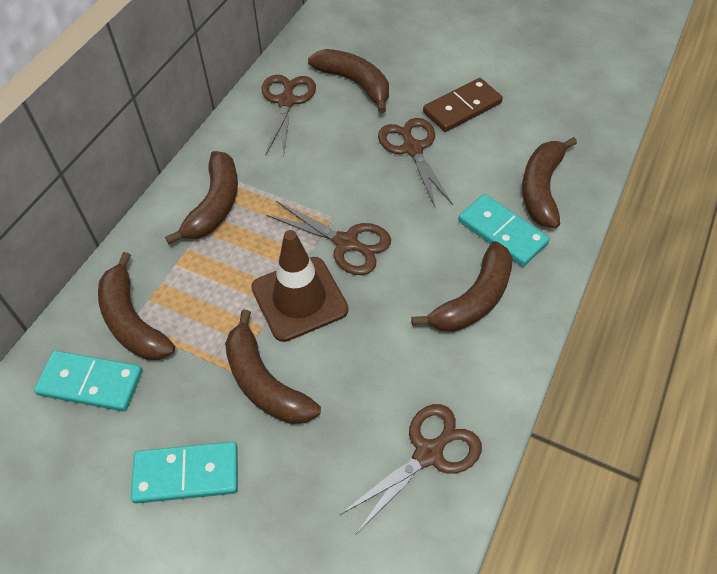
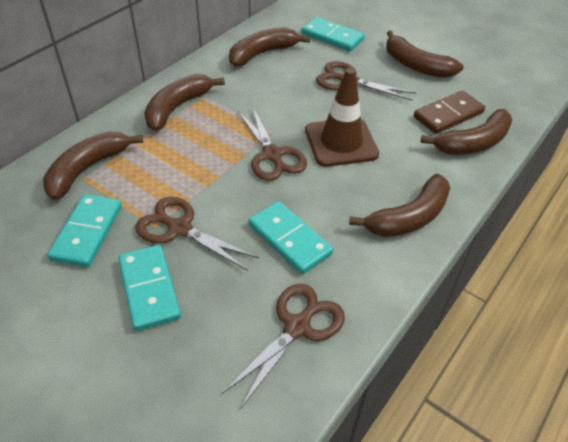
turquoise domino: 3 -> 4

